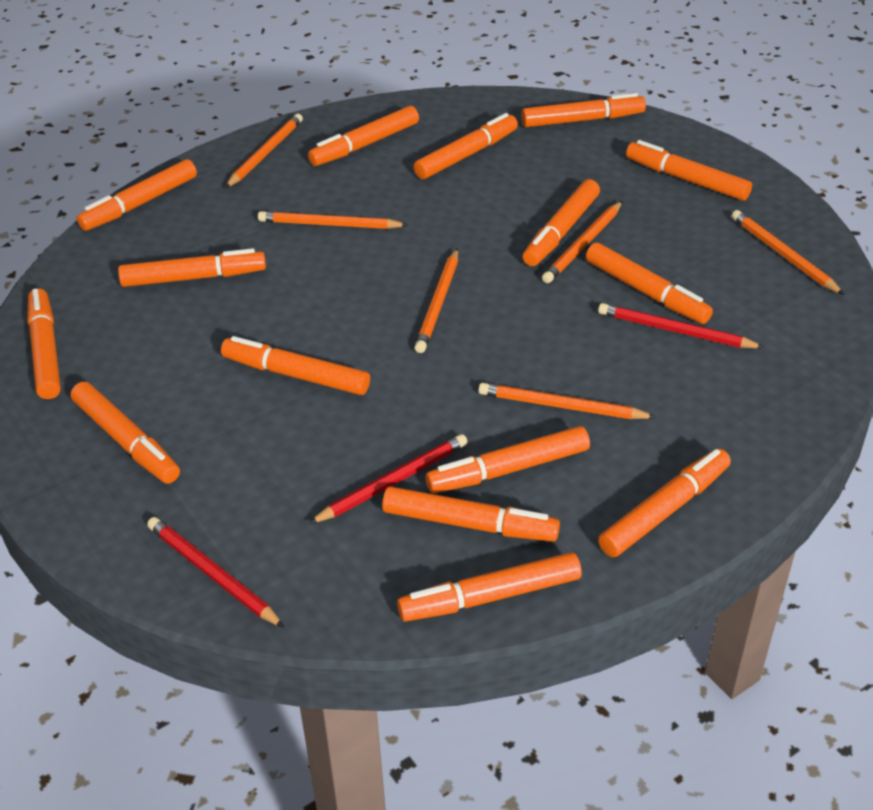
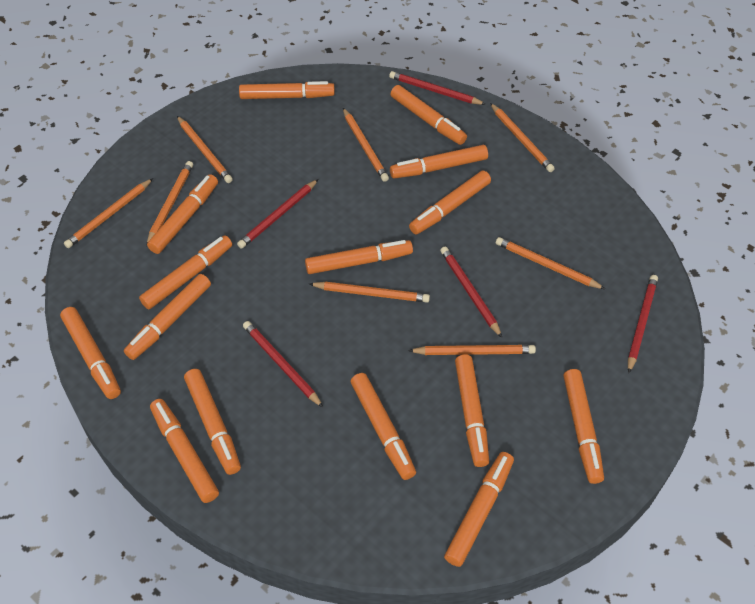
orange pencil: 6 -> 8
red pencil: 3 -> 5

